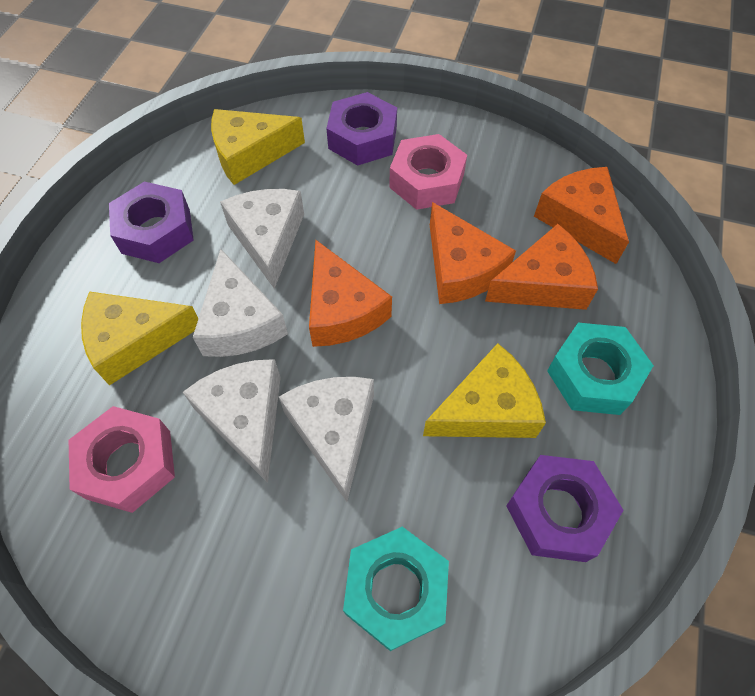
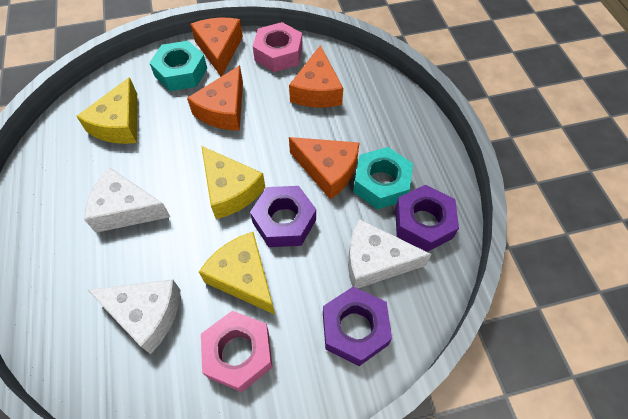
white cheese: 4 -> 3

